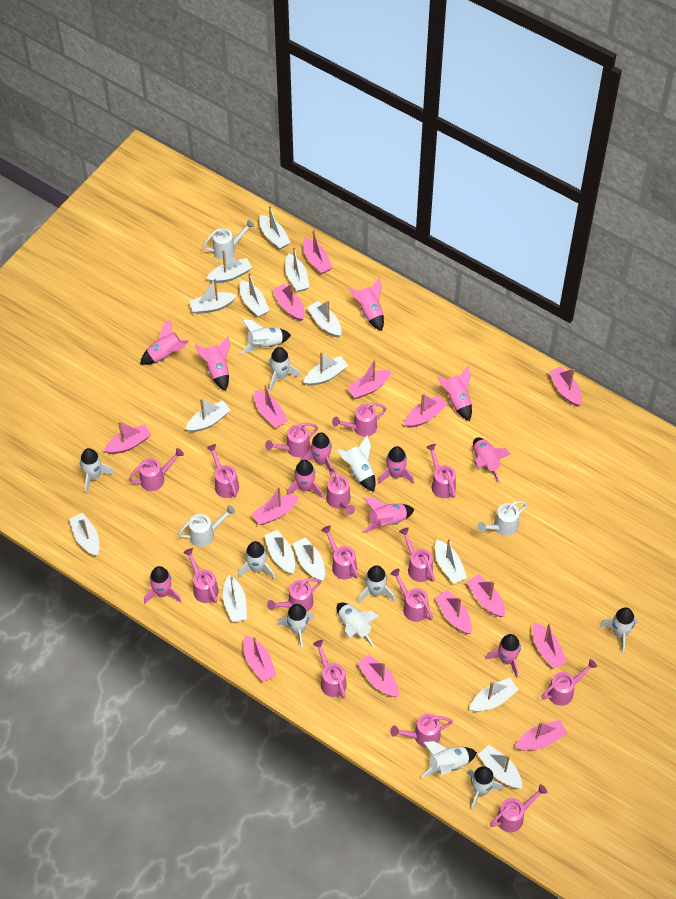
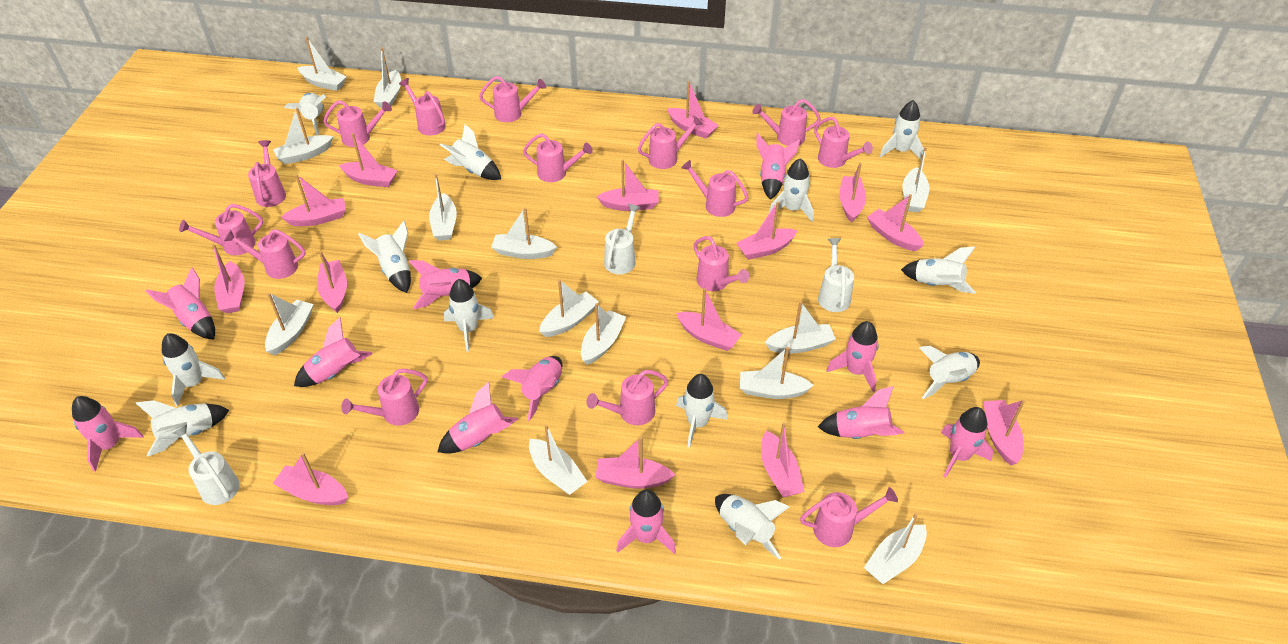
white boat: 15 -> 13
white rocket: 11 -> 12

